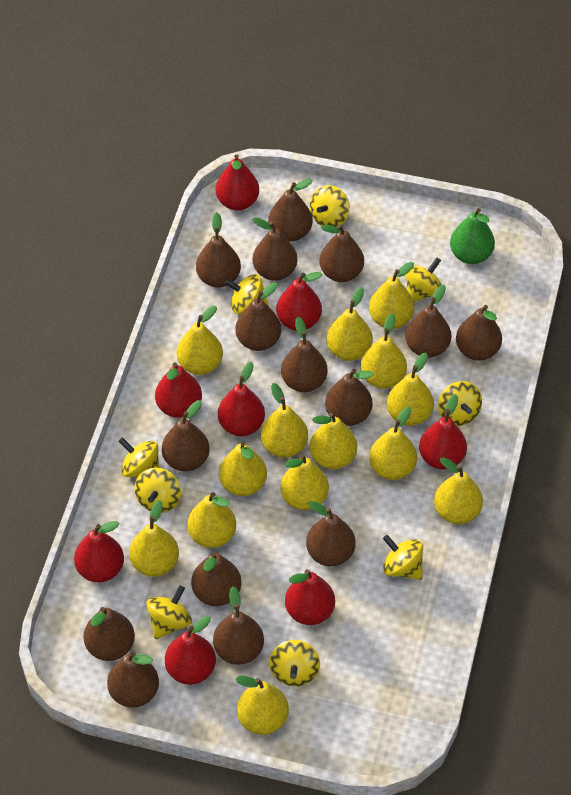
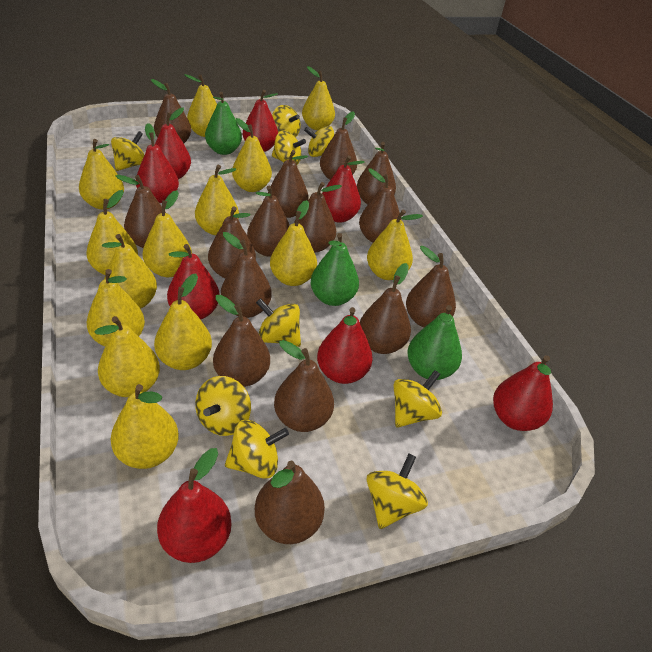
green pear: 1 -> 3

